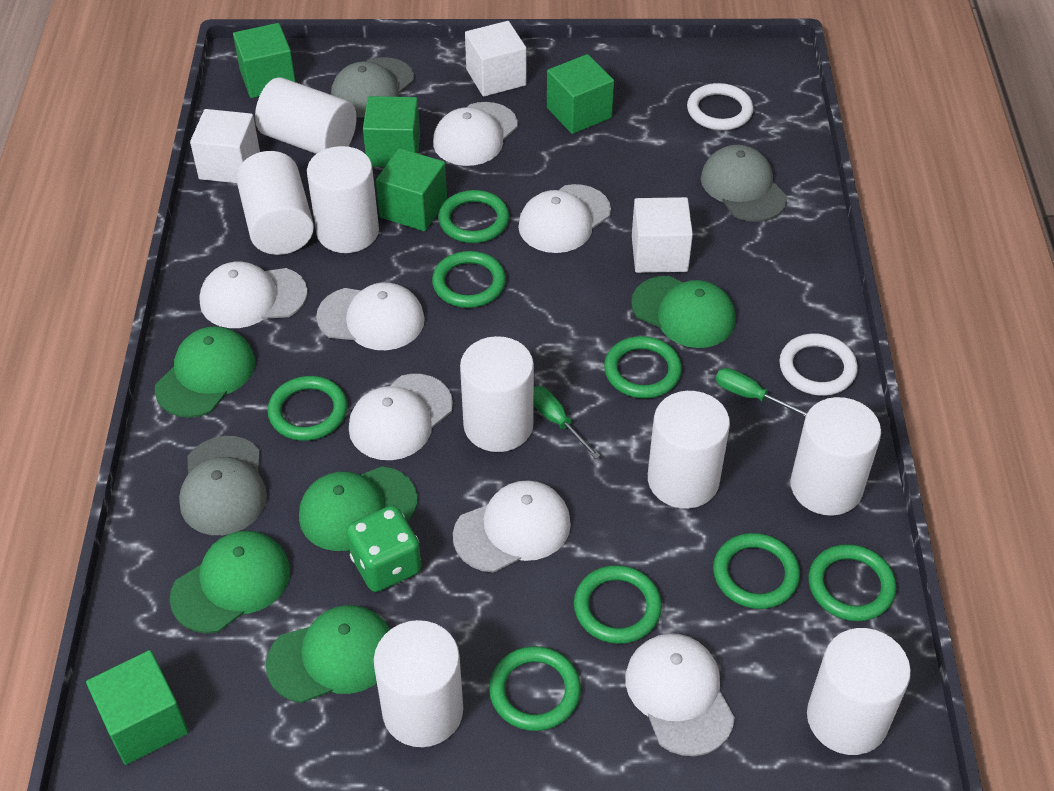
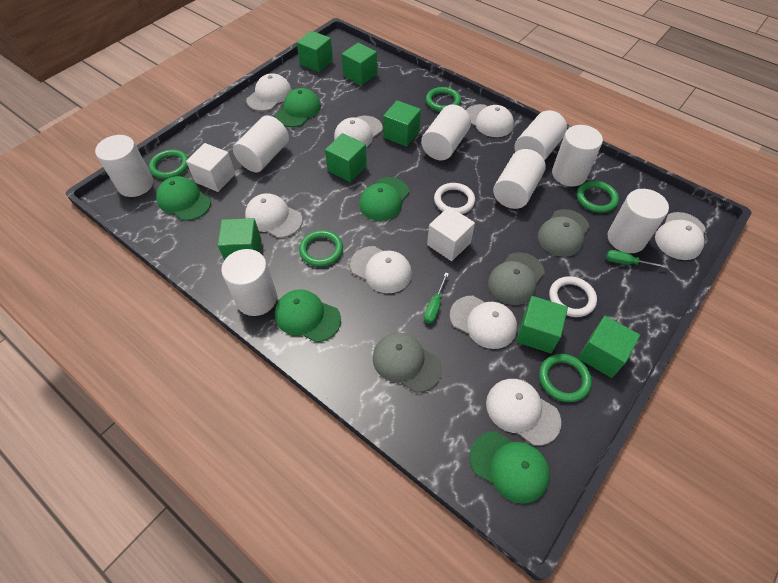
green cube: 5 -> 7
green dice: 1 -> 0
green ring: 8 -> 5
white cap: 7 -> 8
white cube: 3 -> 2

